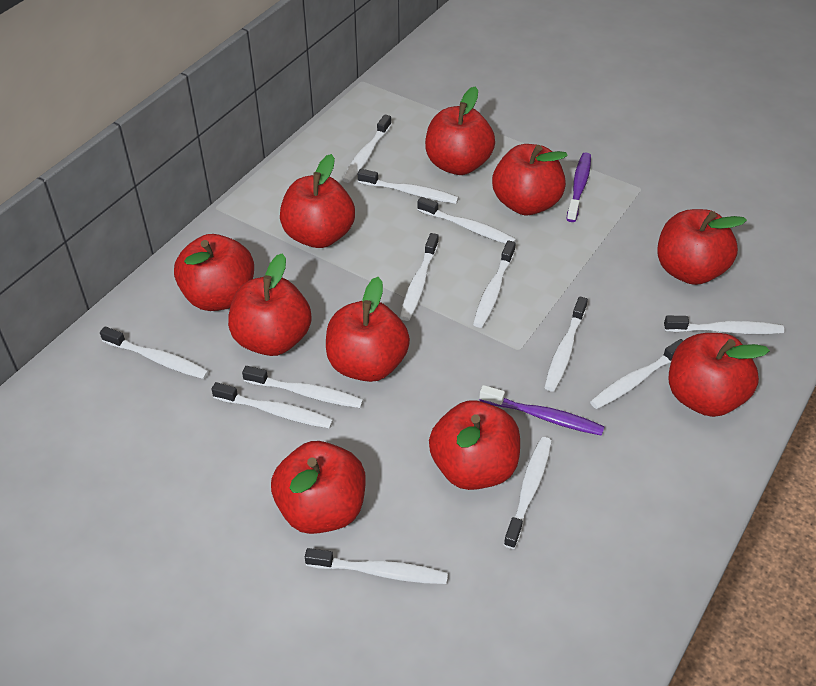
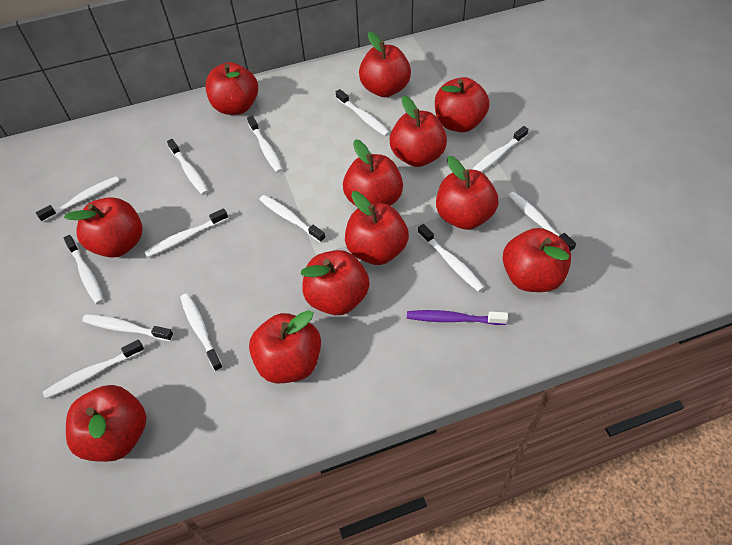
purple toothbrush: 2 -> 1
red apple: 10 -> 12

